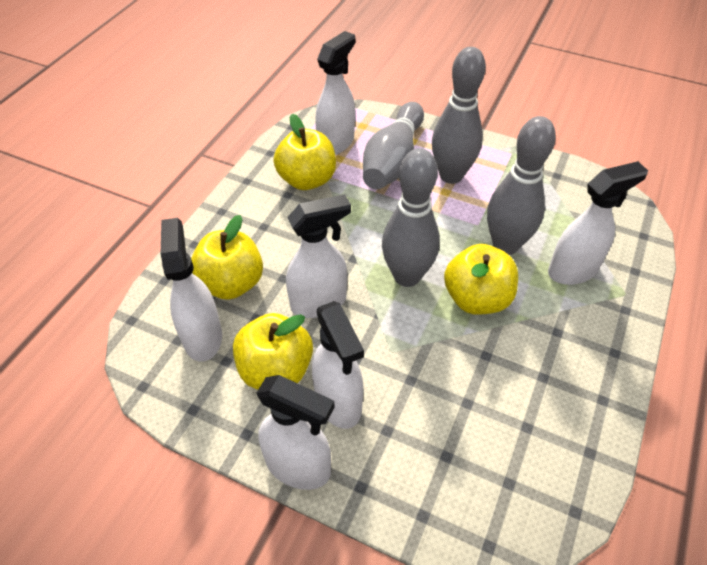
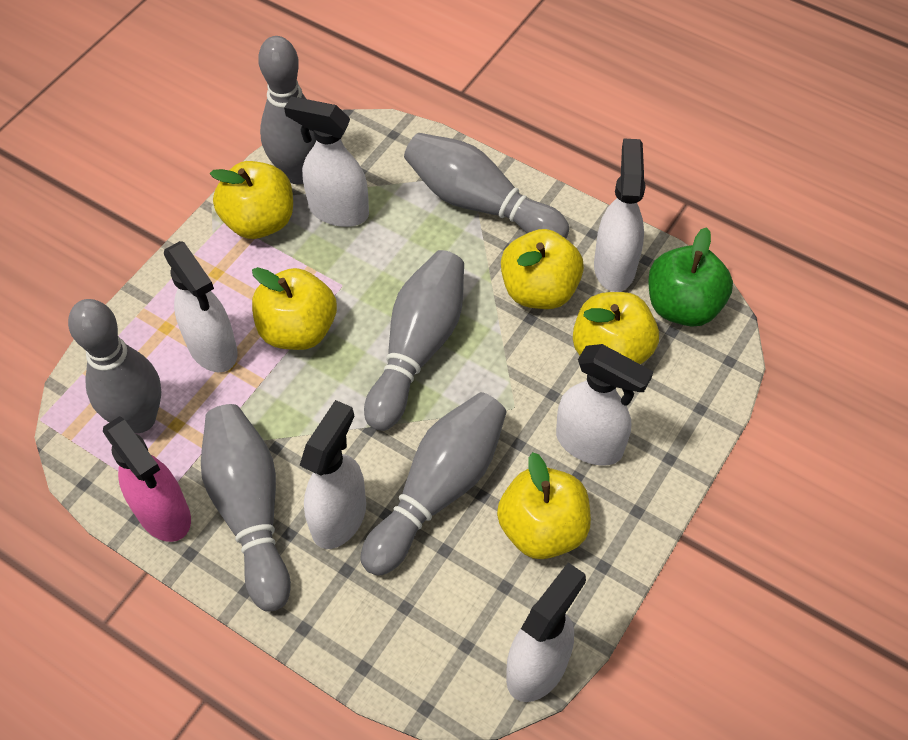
green apple: 0 -> 1
grey bowling pin: 4 -> 6
pink spray bottle: 0 -> 1
yellow apple: 4 -> 5

